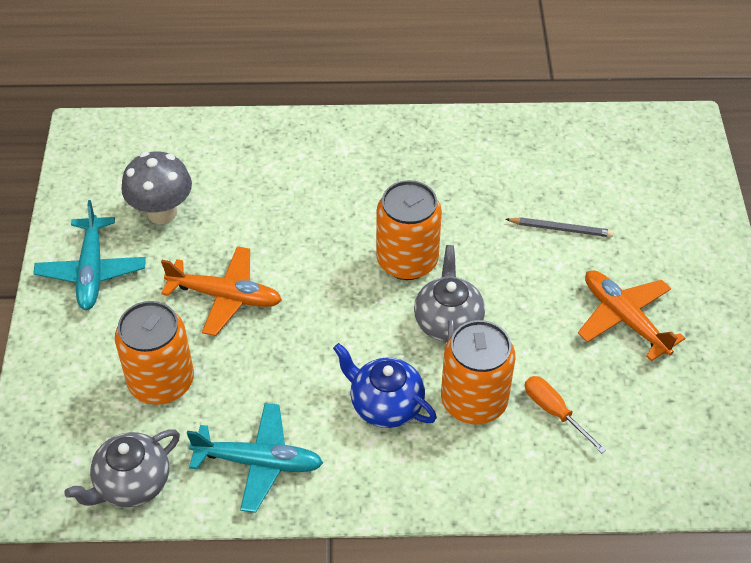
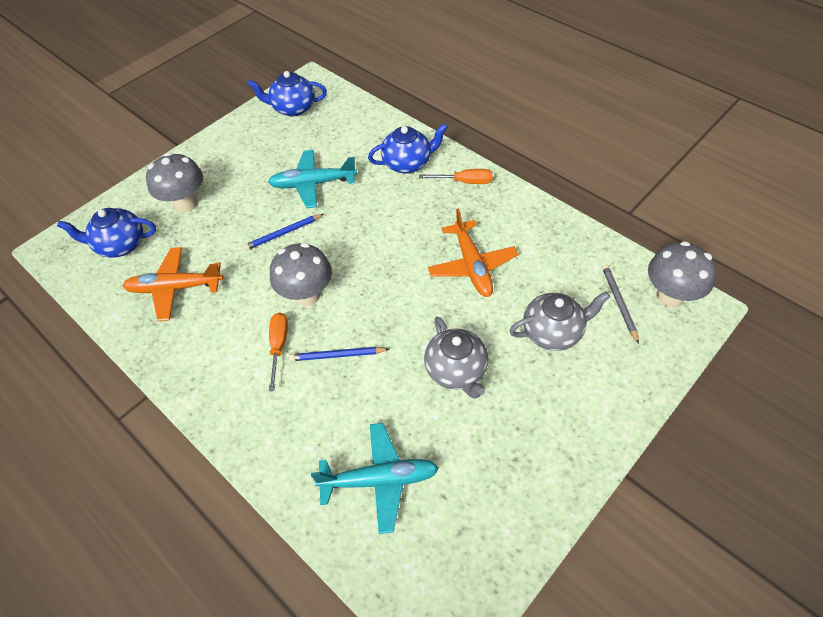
blue pencil: 0 -> 2
blue teapot: 1 -> 3
grey mushroom: 1 -> 3
orange can: 3 -> 0
orange screwdriver: 1 -> 2

